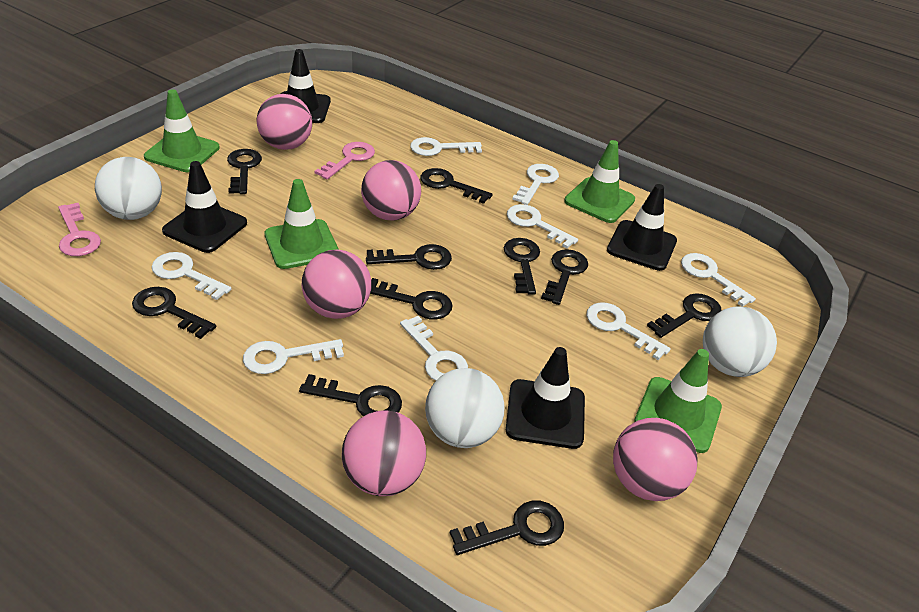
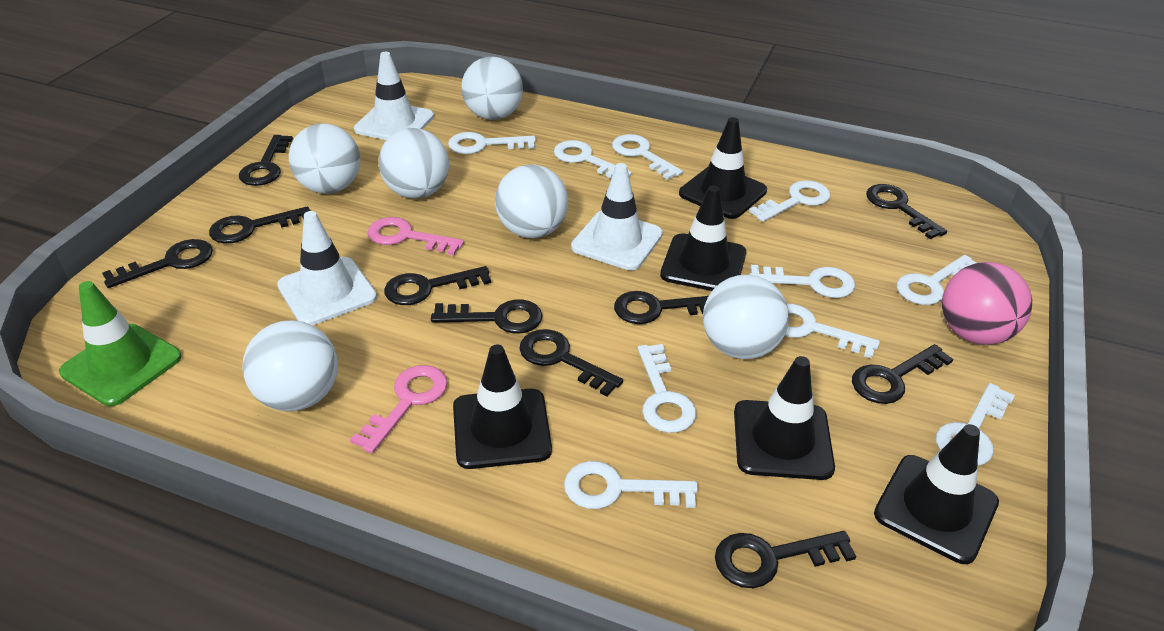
black traffic cone: 4 -> 5
green traffic cone: 4 -> 1
pink ball: 5 -> 1
white ball: 3 -> 6
white key: 8 -> 10
white traffic cone: 0 -> 3

